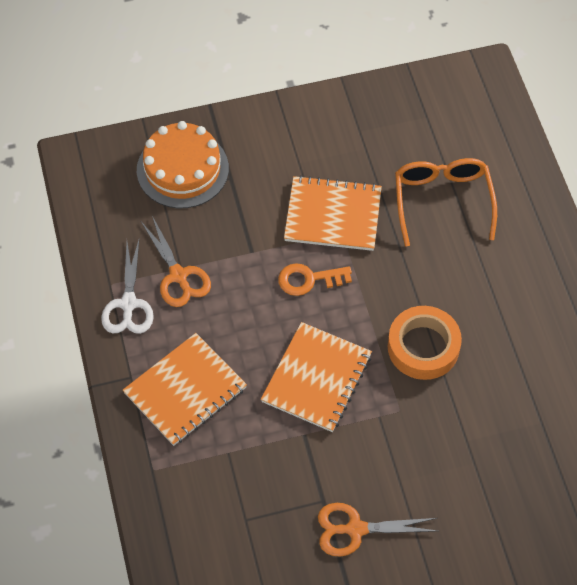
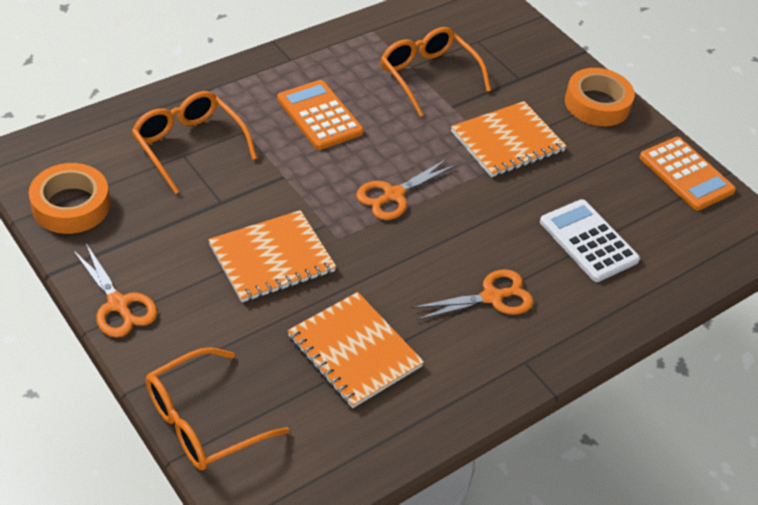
orange cake: 1 -> 0
orange calculator: 0 -> 2
orange glasses: 1 -> 3
orange key: 1 -> 0
orange scissors: 2 -> 3
orange tape: 1 -> 2
white calculator: 0 -> 1
white scissors: 1 -> 0

